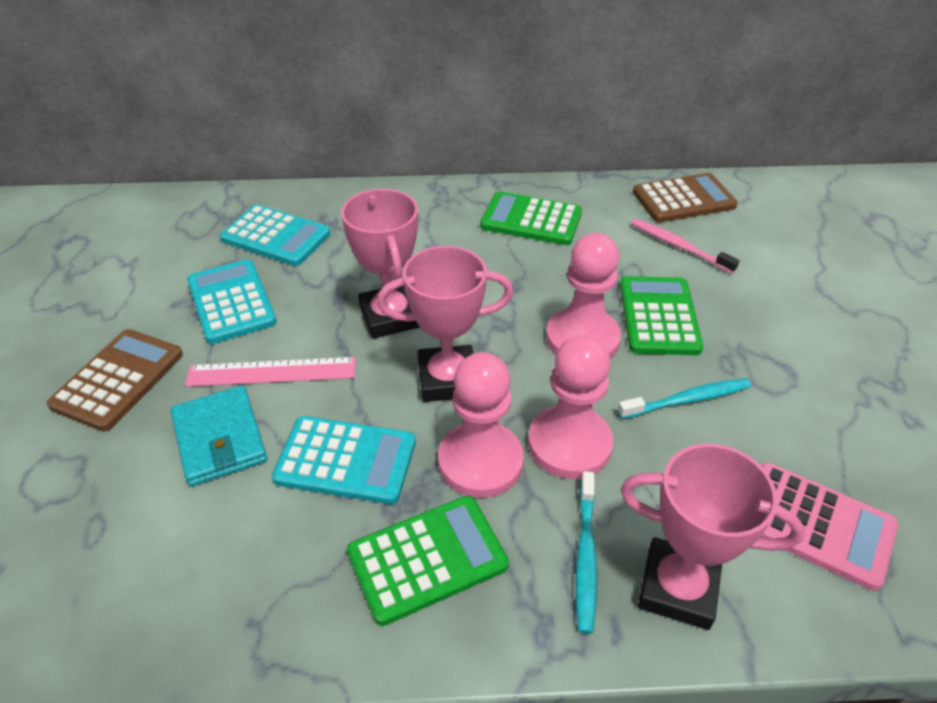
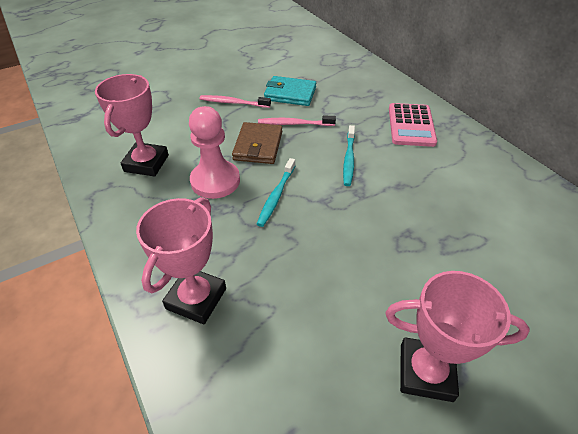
brown calculator: 2 -> 0
brown wallet: 0 -> 1
green calculator: 3 -> 0
pink pawn: 3 -> 1
pink ruler: 1 -> 0
pink toothbrush: 1 -> 2
turquoise calculator: 3 -> 0

